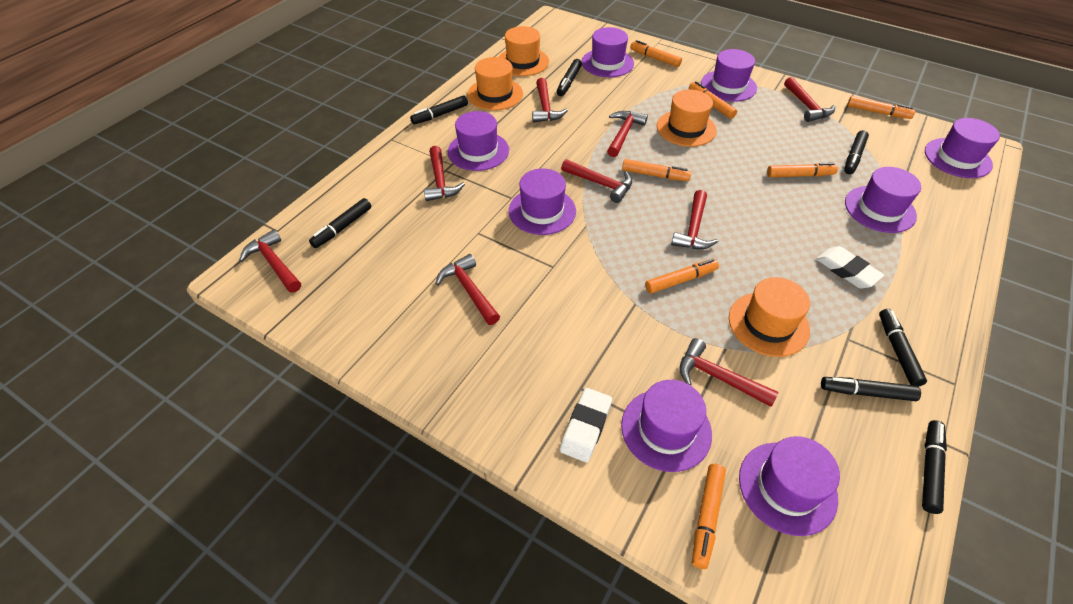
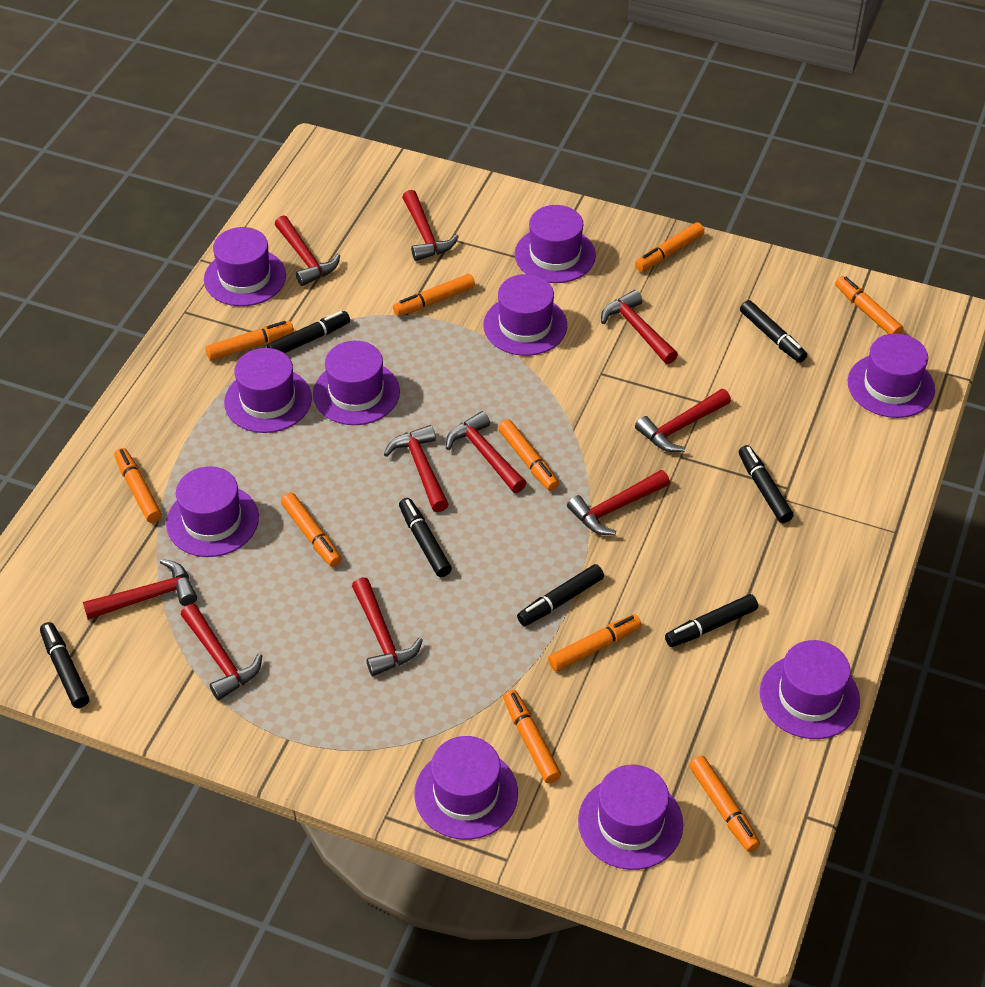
orange hat: 4 -> 0
orange marker: 7 -> 10
purple hat: 8 -> 10
red hammer: 9 -> 10
white eraser: 2 -> 0

